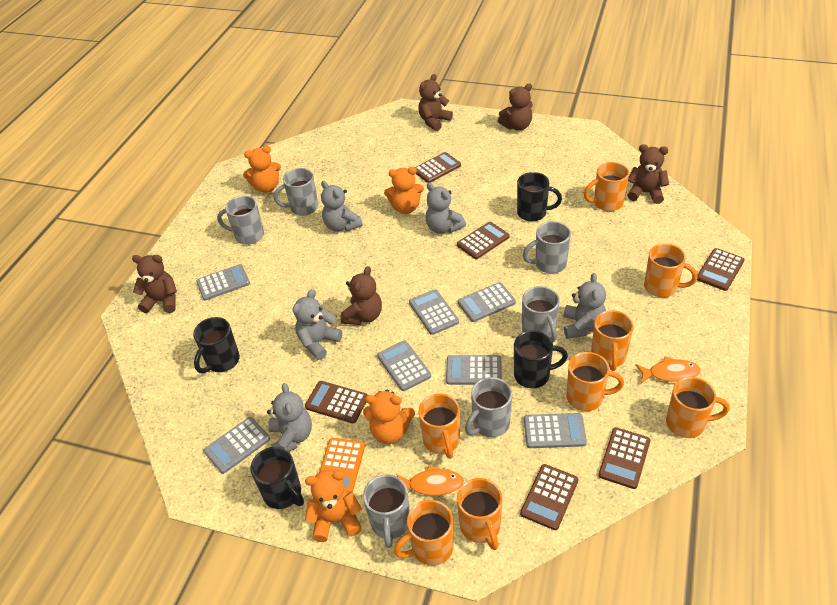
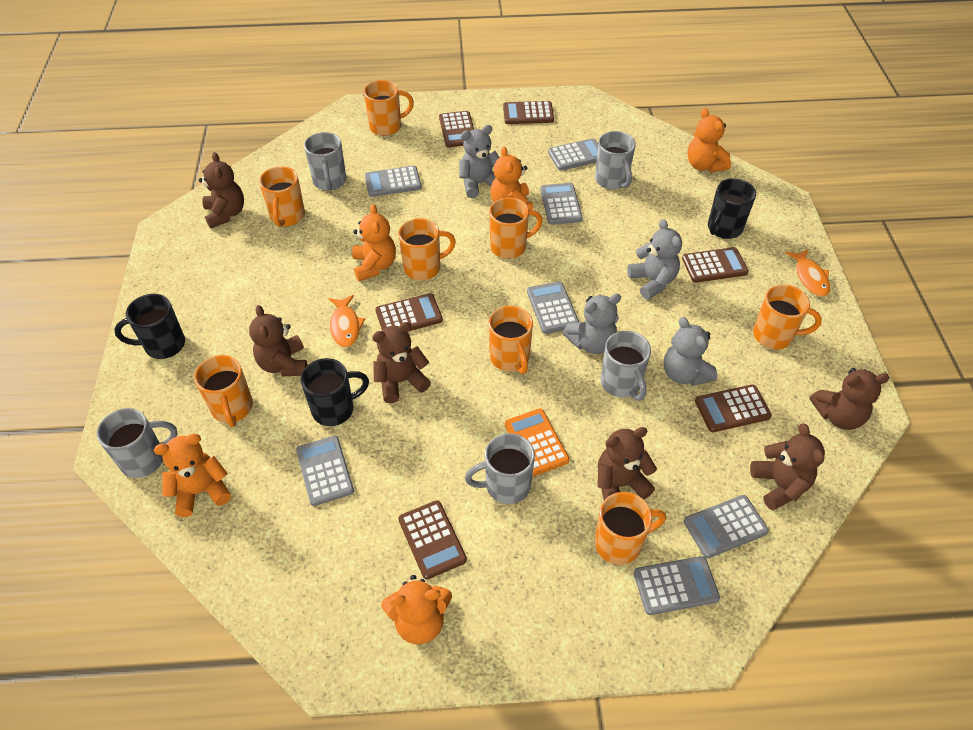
black mug: 4 -> 3
brown teddy bear: 5 -> 6
grey mug: 6 -> 5
grey teddy bear: 5 -> 4
orange teddy bear: 4 -> 5

